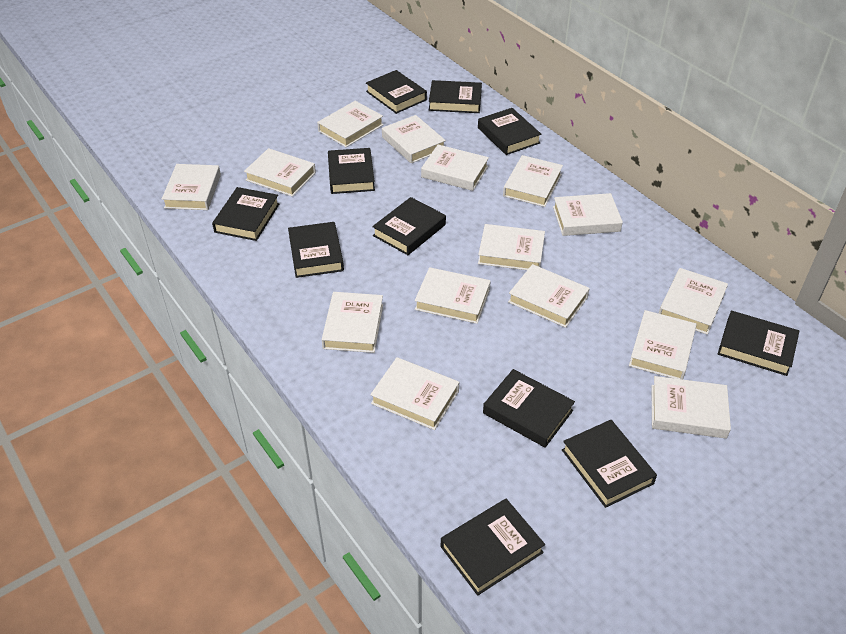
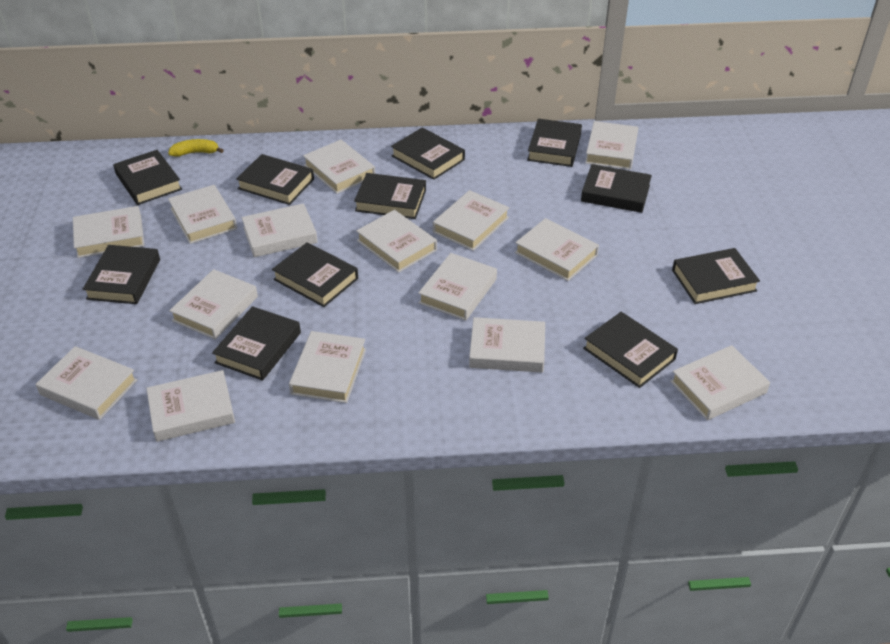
yellow banana: 0 -> 1

